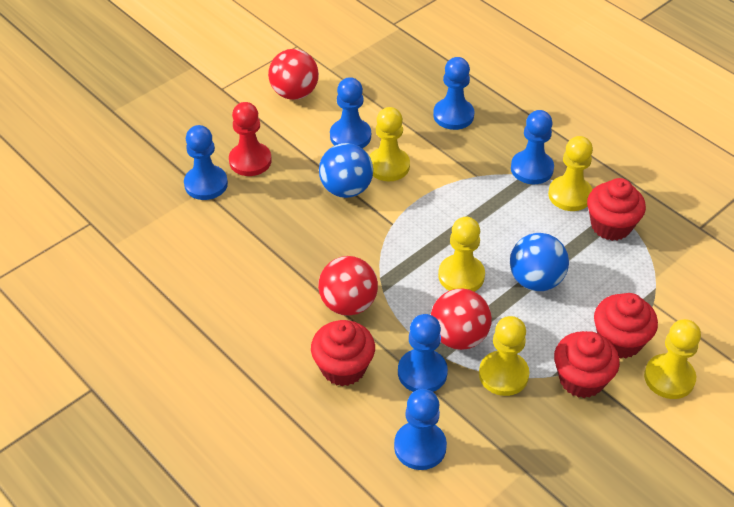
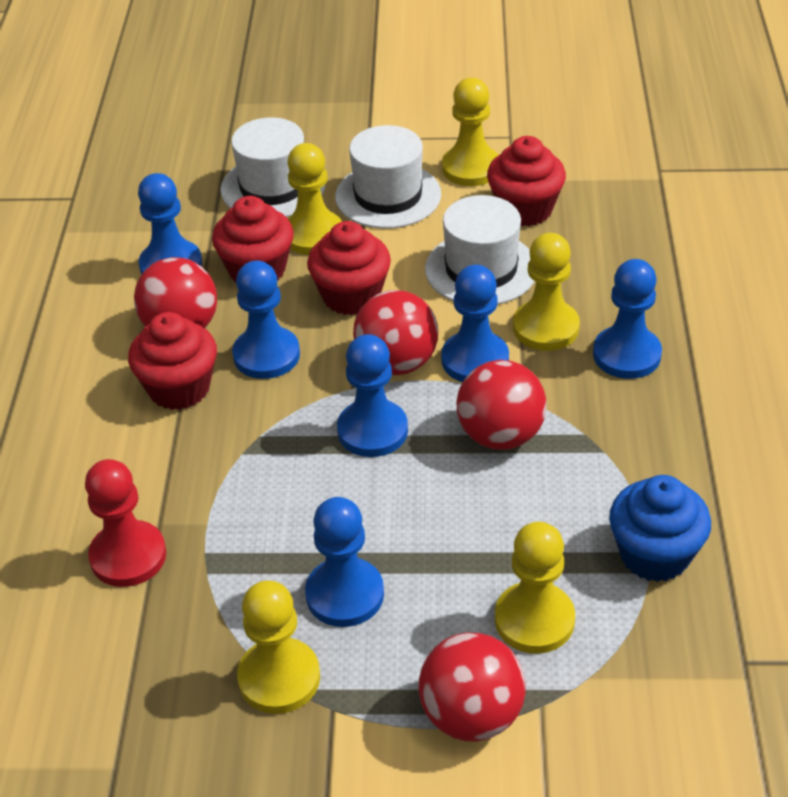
blue ball: 2 -> 0
blue cupcake: 0 -> 1
red ball: 3 -> 4
white hat: 0 -> 3

